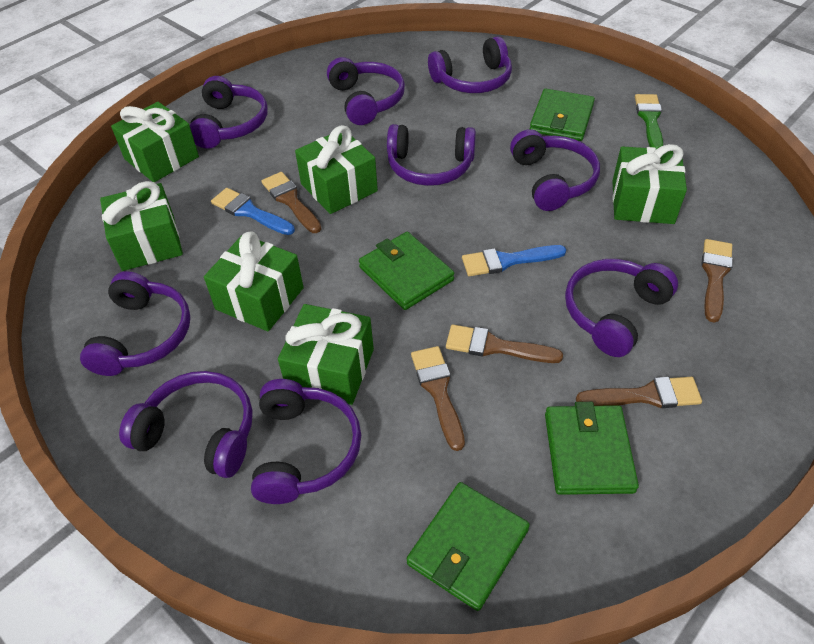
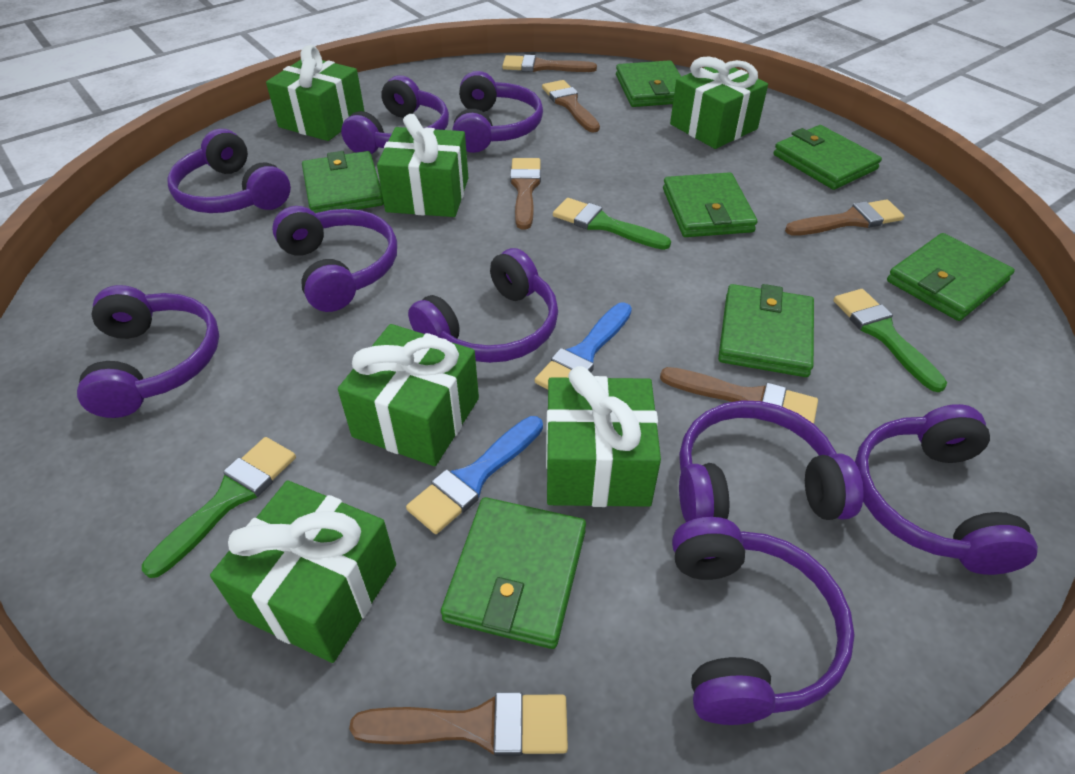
brown brush: 5 -> 6
green brush: 1 -> 3
green wallet: 4 -> 7

